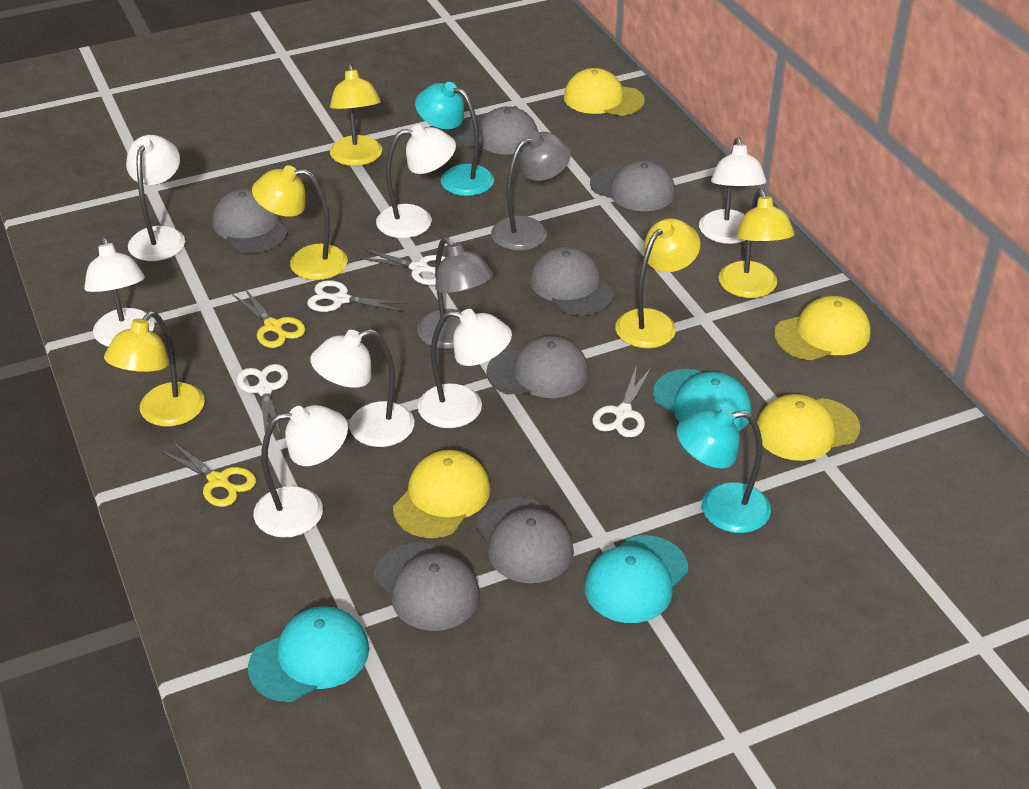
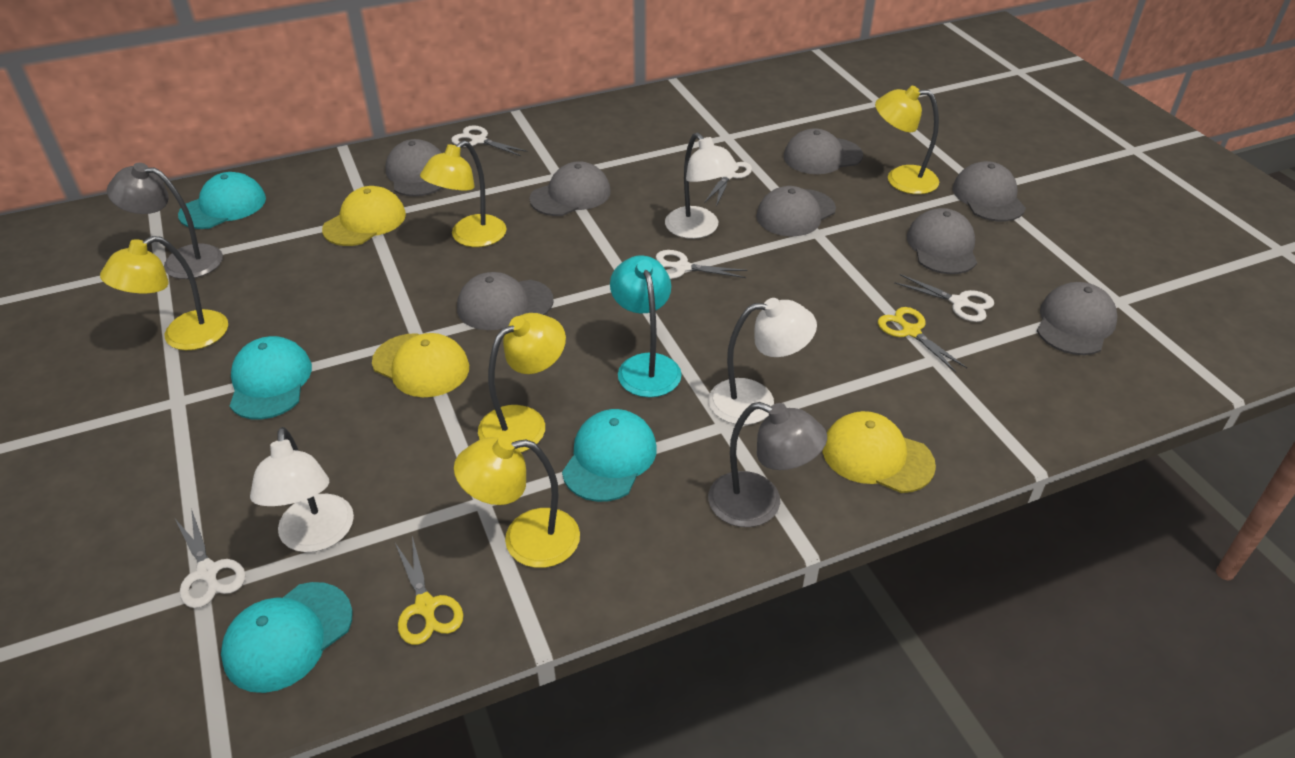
grey cap: 7 -> 8
turquoise cap: 3 -> 4
turquoise lamp: 2 -> 1
white lamp: 7 -> 3
white scissors: 4 -> 5
yellow cap: 4 -> 3

